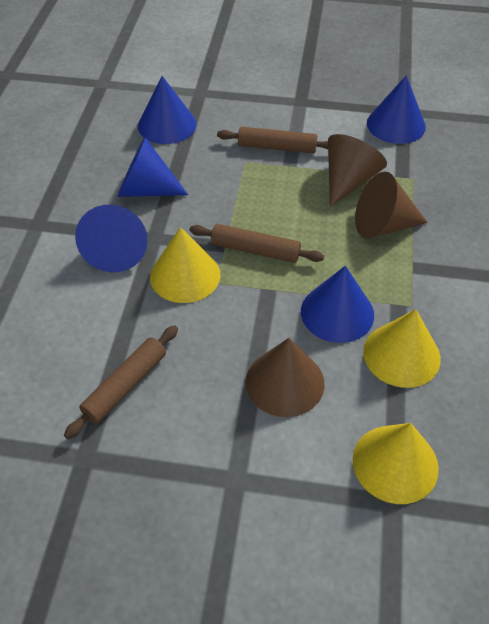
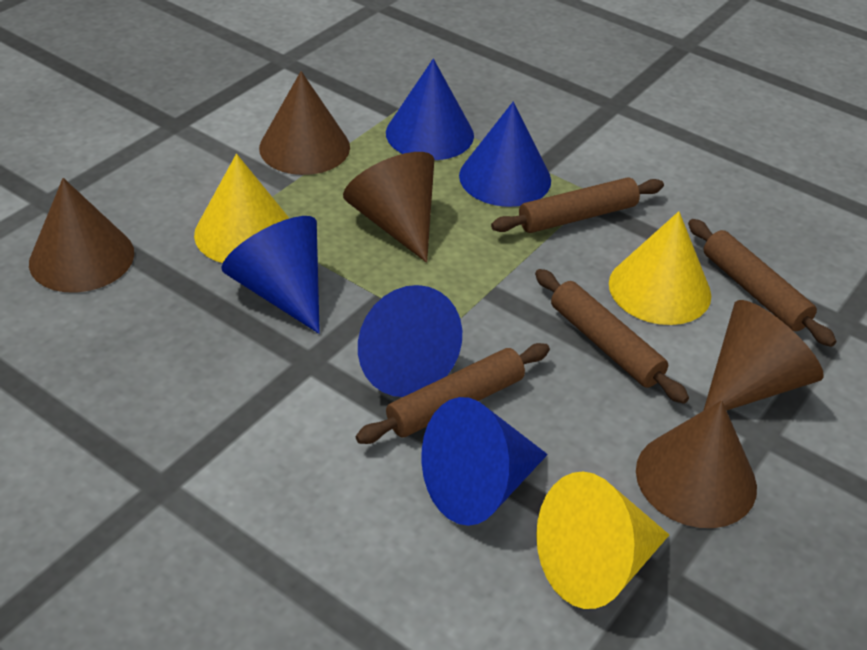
brown cone: 3 -> 5
brown rolling pin: 3 -> 4

